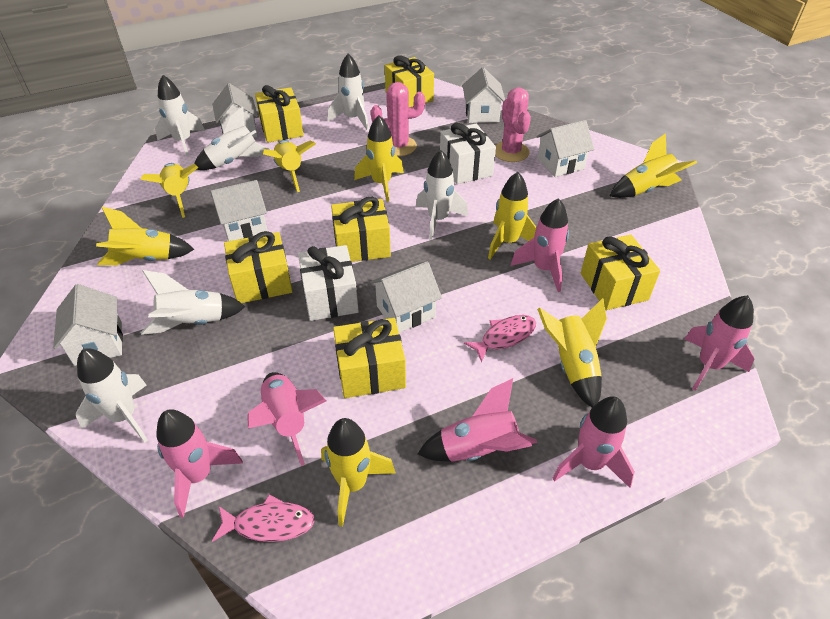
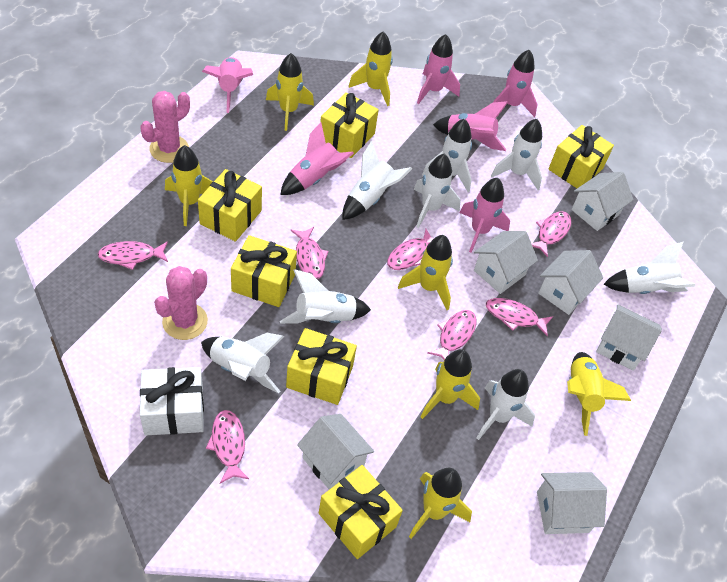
pink fish: 2 -> 7
white gift: 2 -> 1
white rocket: 6 -> 8
yellow rocket: 8 -> 7

